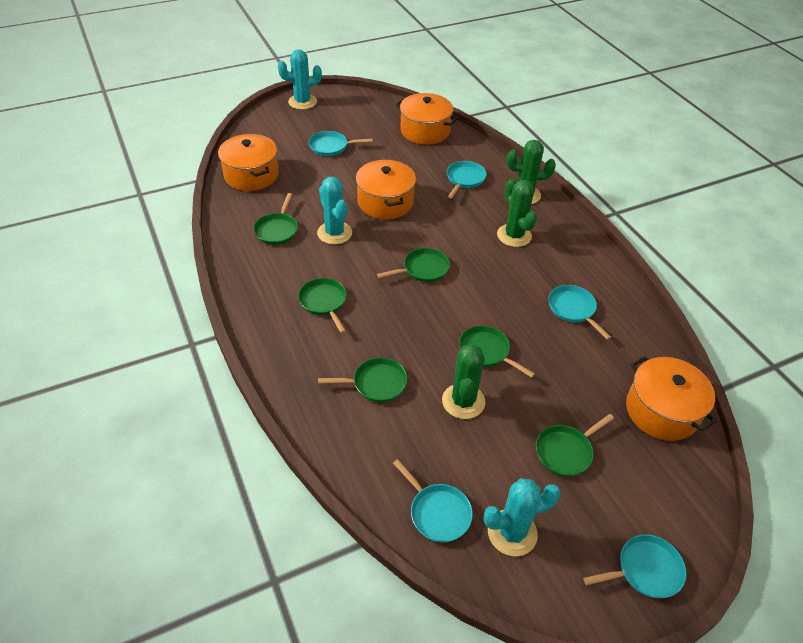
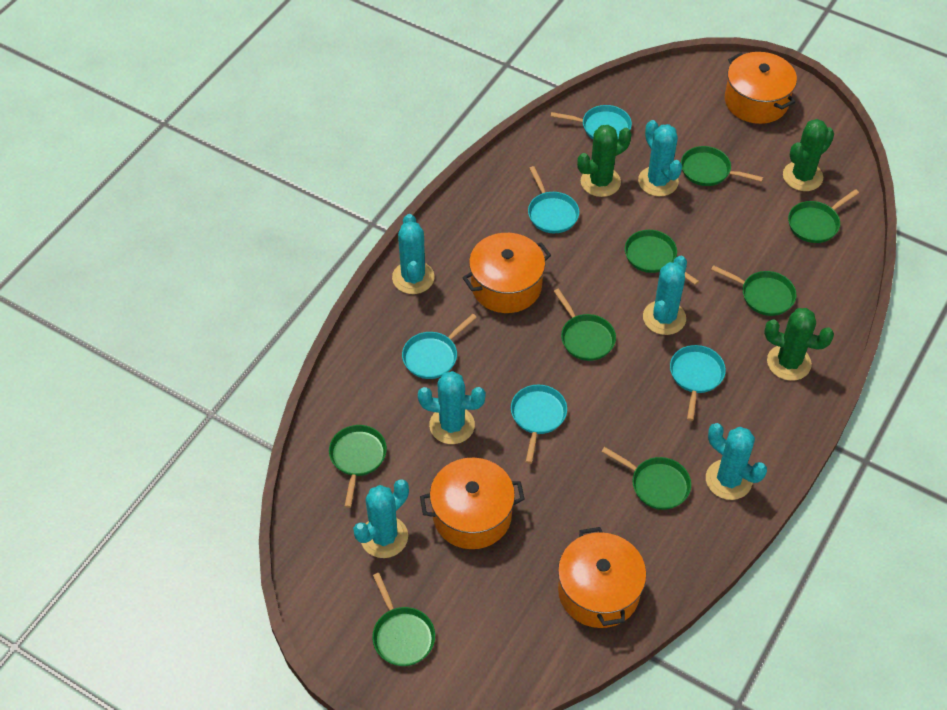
green pan: 6 -> 8
turquoise cactus: 3 -> 6

